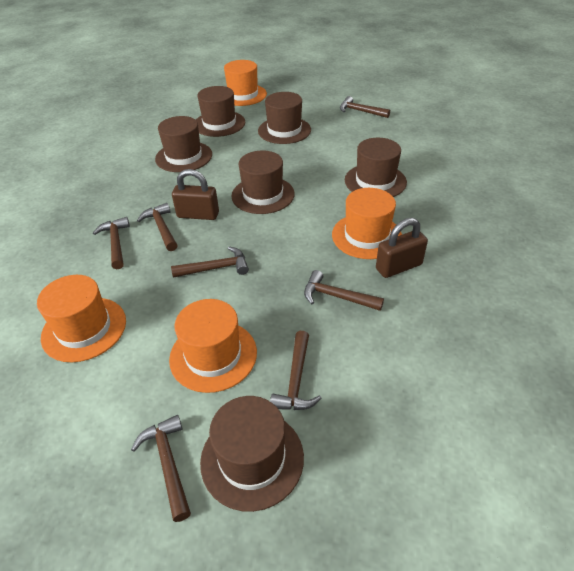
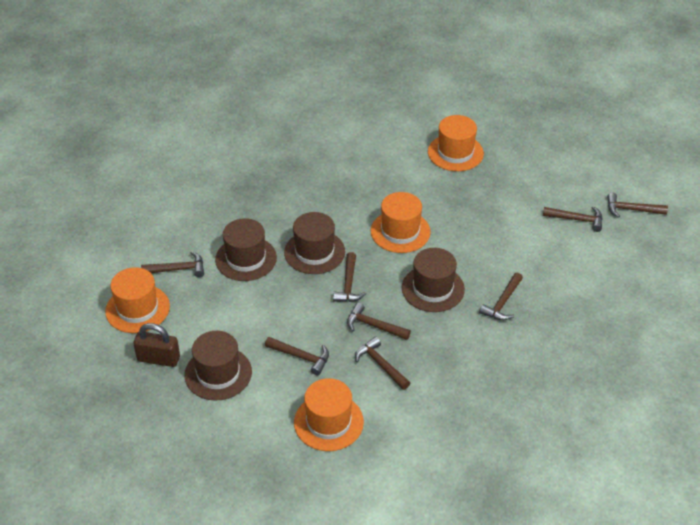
brown hammer: 7 -> 8
brown hat: 6 -> 4
brown padlock: 2 -> 1

